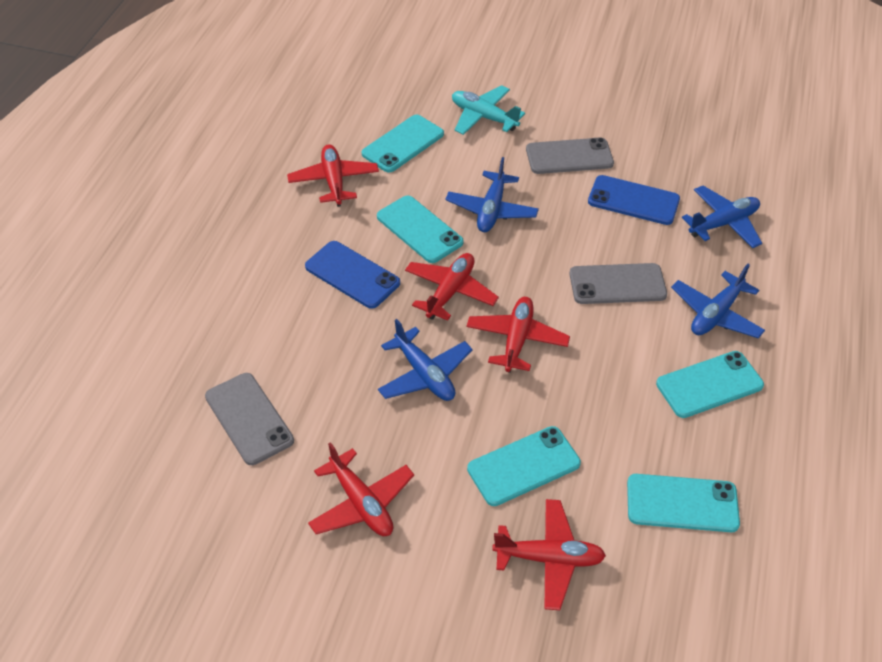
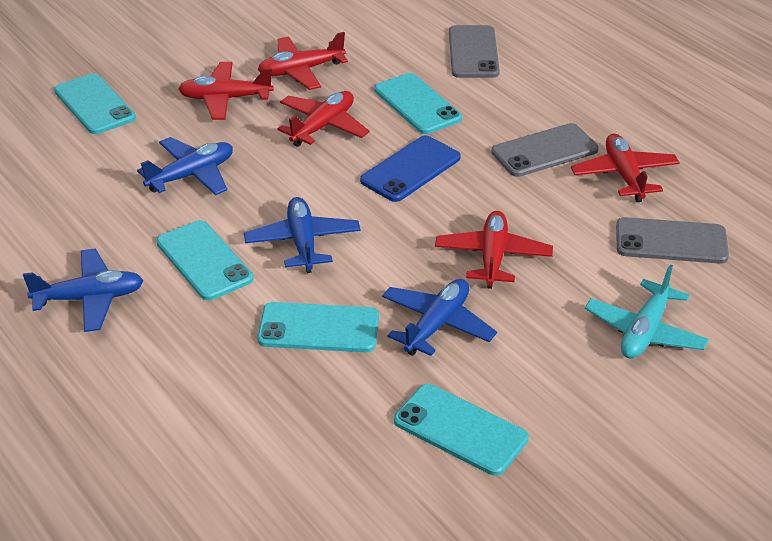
blue phone: 2 -> 1

